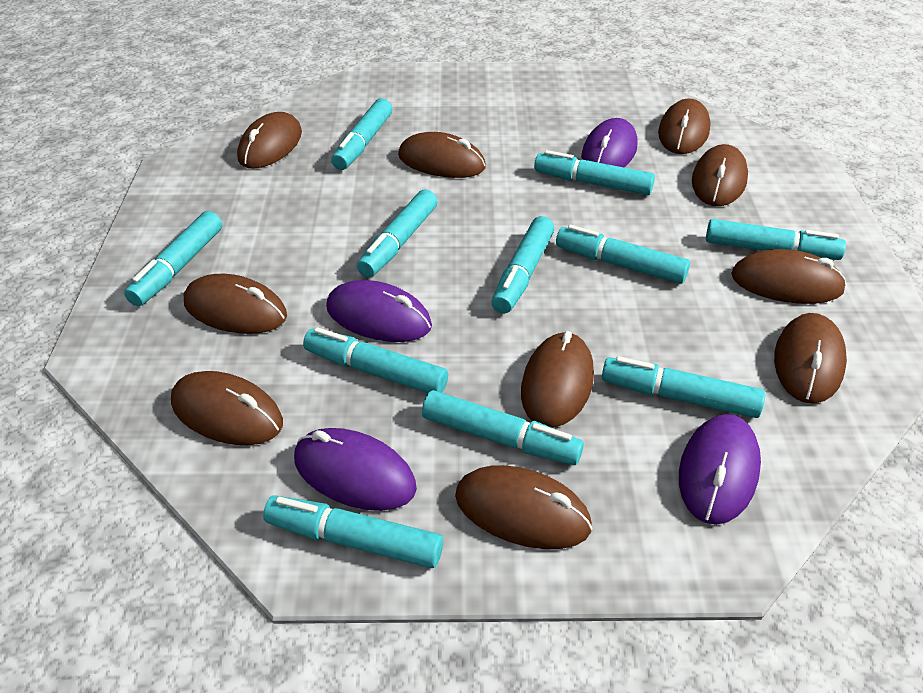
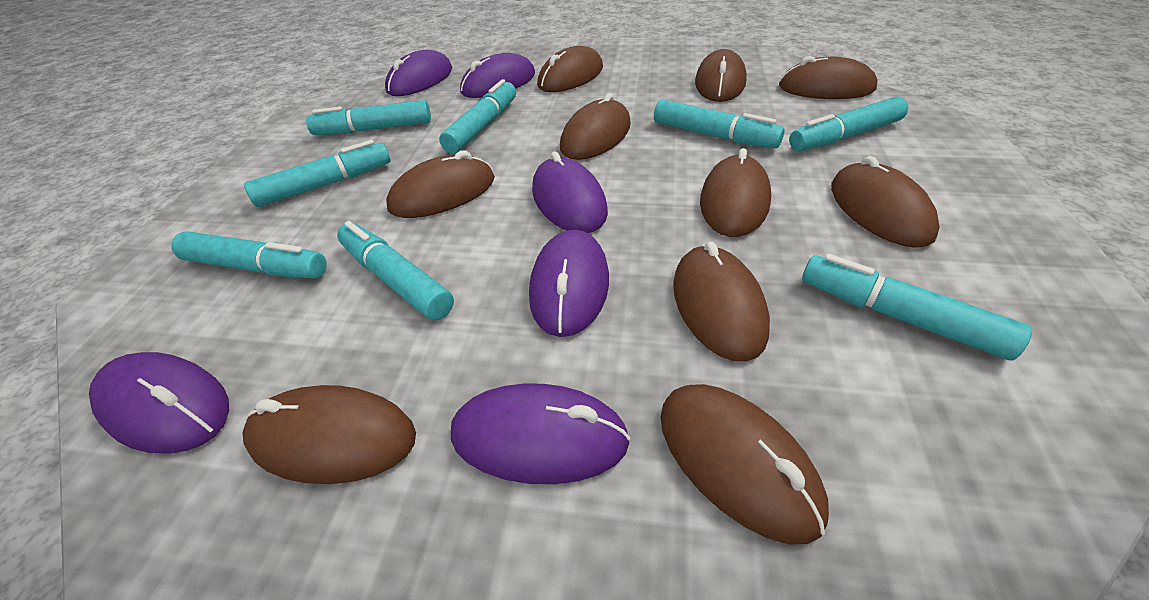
purple mouse: 4 -> 6
turquoise marker: 11 -> 8

